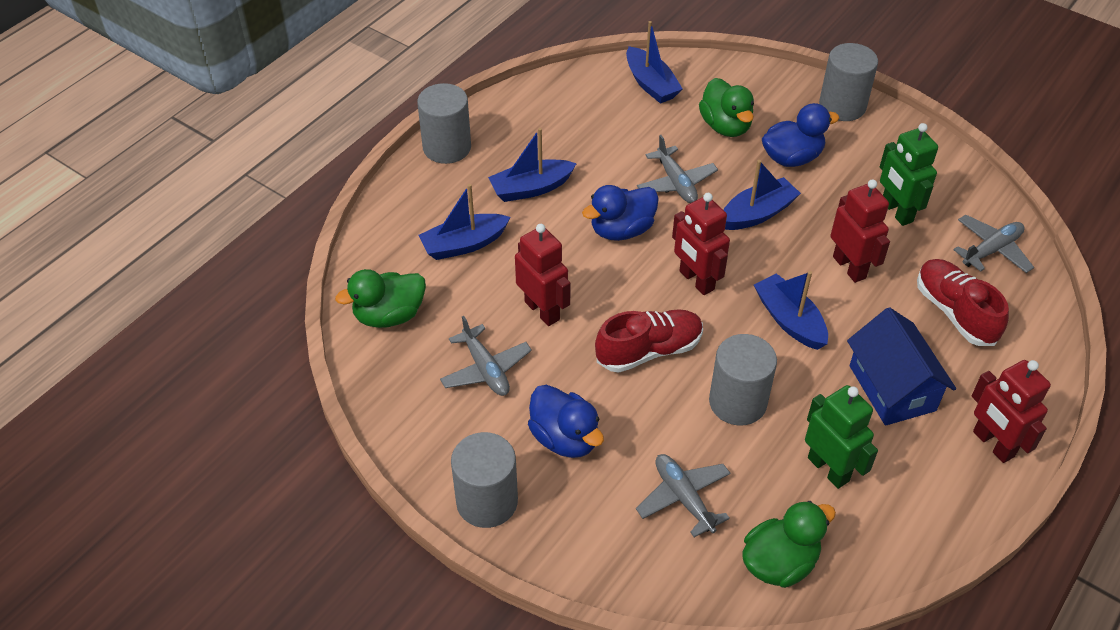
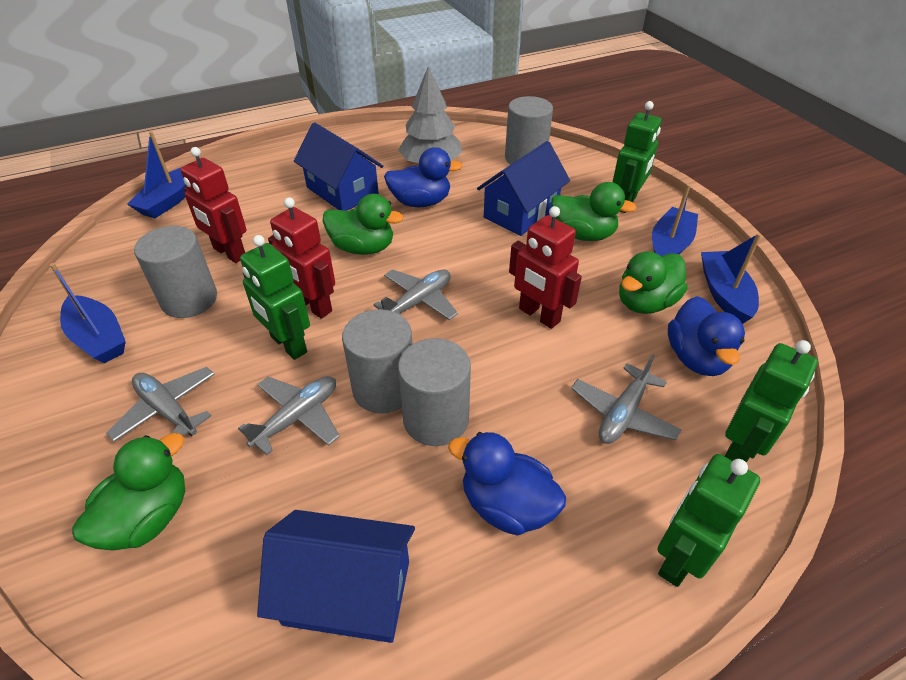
blue boat: 5 -> 4
blue house: 1 -> 3
green duck: 3 -> 4
green robot: 2 -> 4
grey tree: 0 -> 1
red robot: 4 -> 3
red shoe: 2 -> 0

